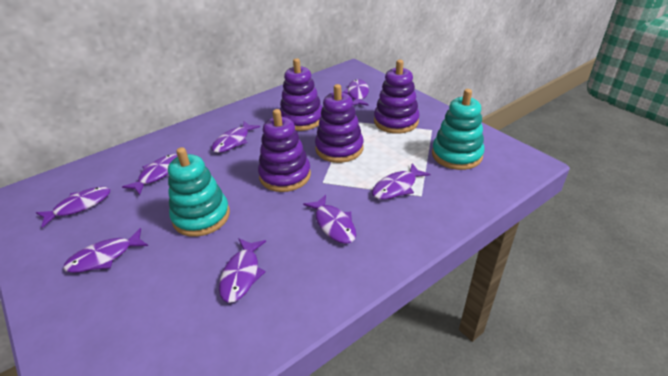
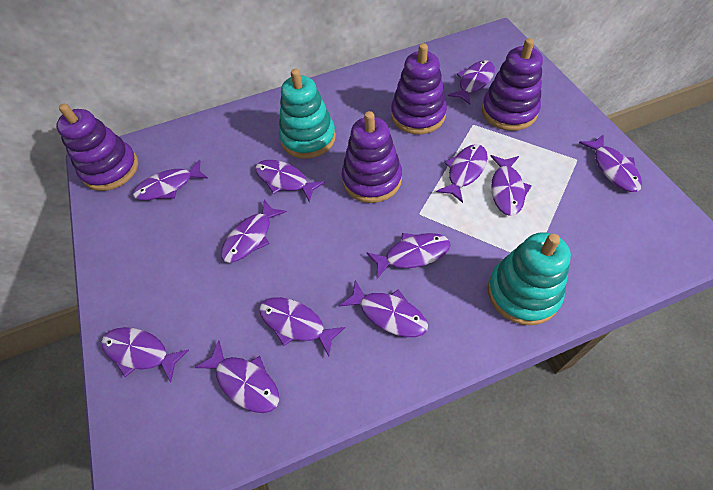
purple fish: 8 -> 12

